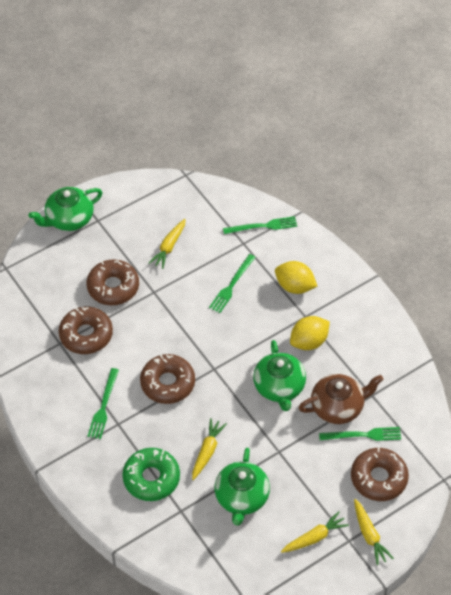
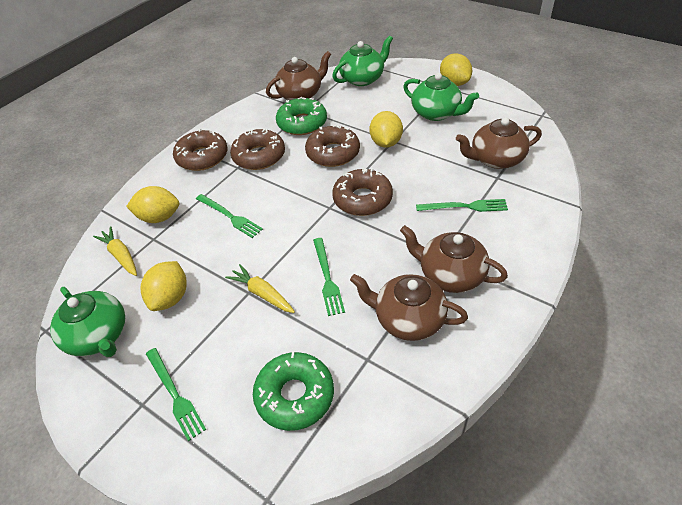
brown teapot: 1 -> 4
green donut: 1 -> 2
yellow carrot: 4 -> 2
yellow lemon: 2 -> 4

